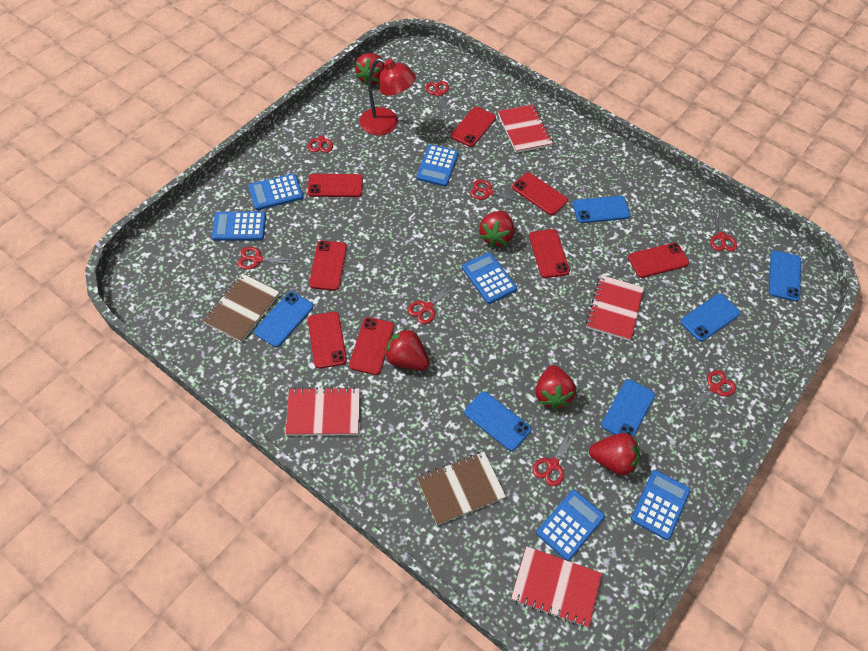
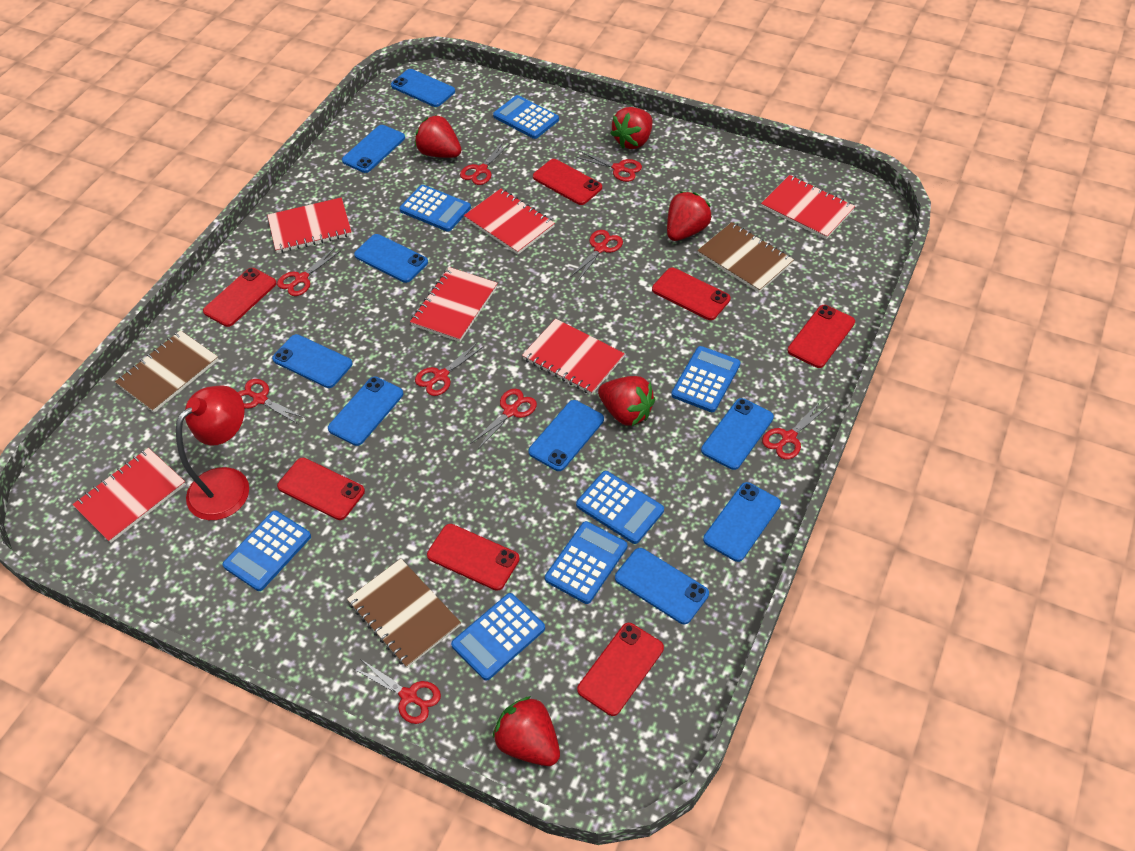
blue calculator: 6 -> 7
blue phone: 6 -> 9
brown notebook: 2 -> 3
red notebook: 4 -> 6
red phone: 8 -> 7
red scissors: 8 -> 9

